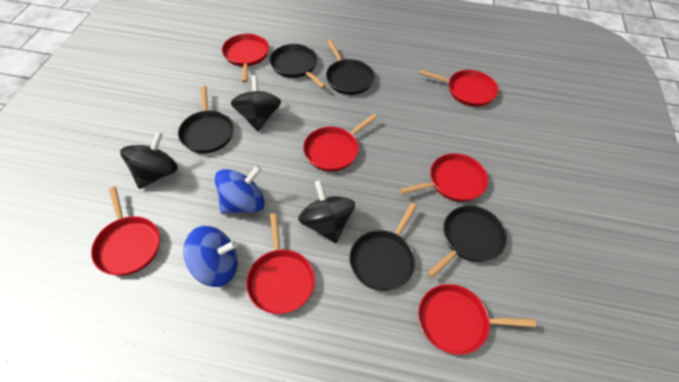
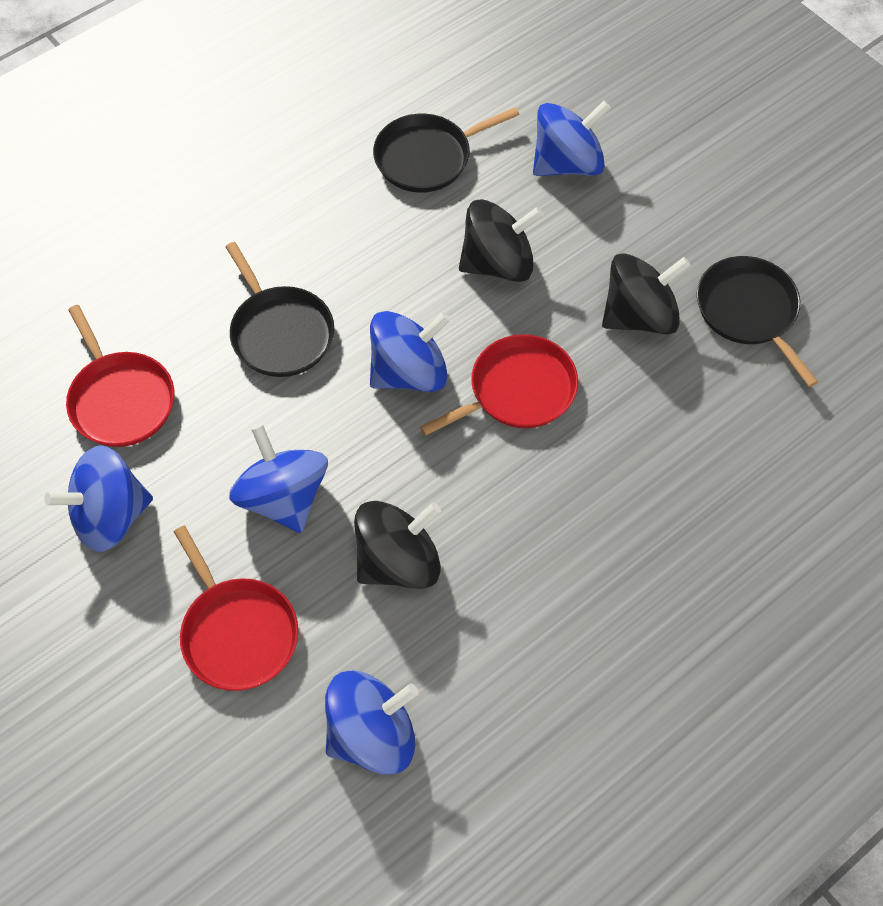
black pan: 5 -> 3
blue spinning top: 2 -> 5
red pan: 7 -> 3

